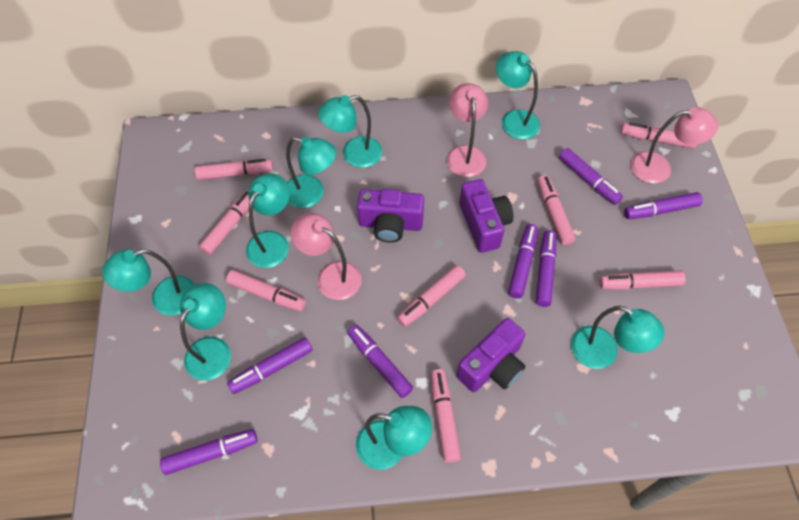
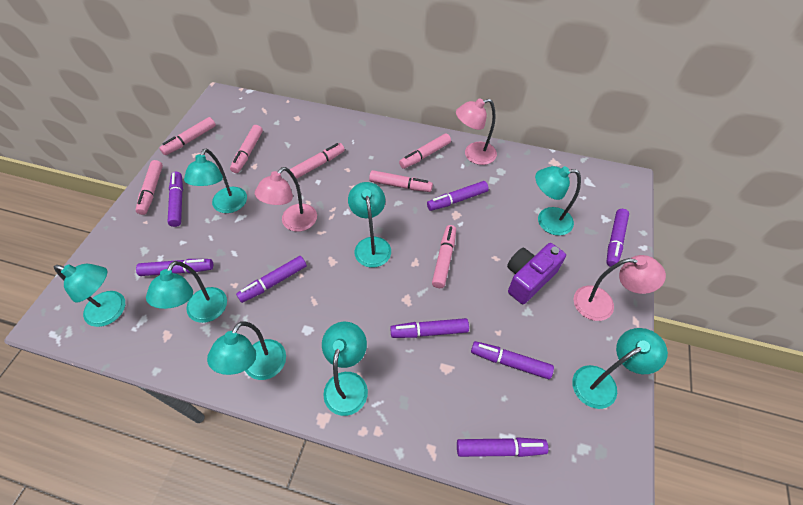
pink marker: 8 -> 7
purple camera: 3 -> 1
purple marker: 7 -> 8

